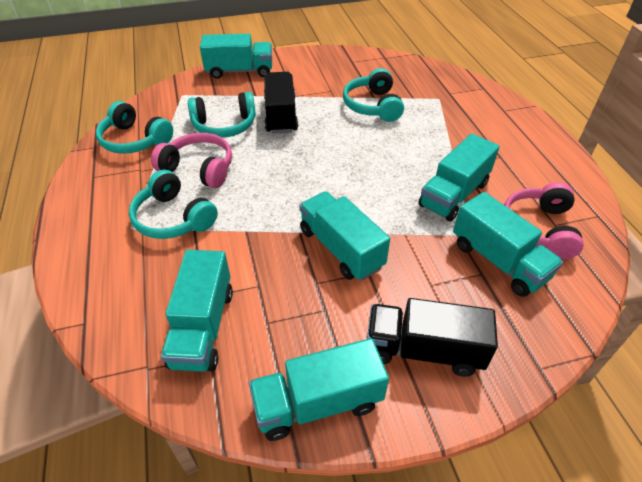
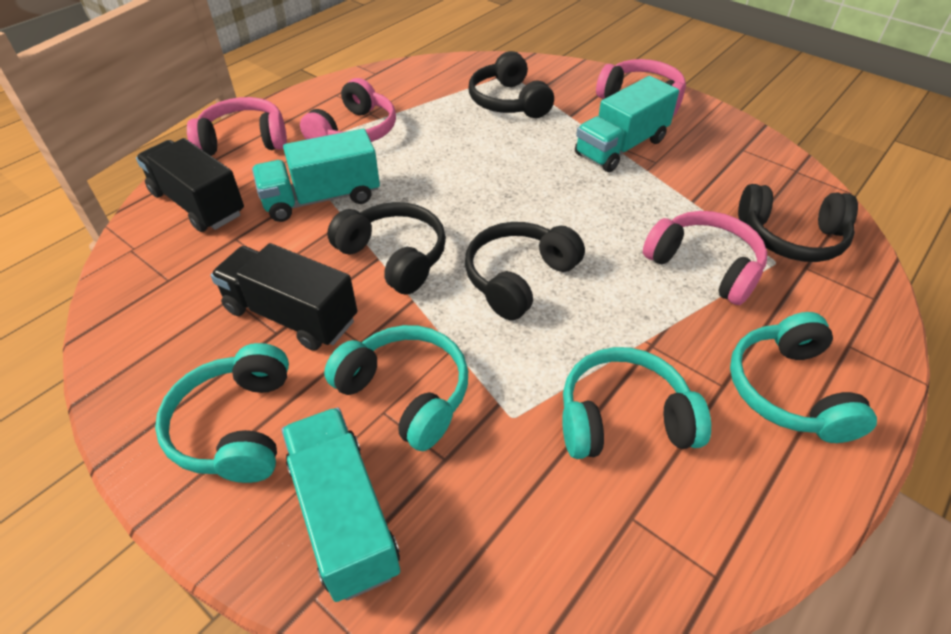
black headphones: 0 -> 4
pink headphones: 2 -> 4
turquoise truck: 6 -> 3

